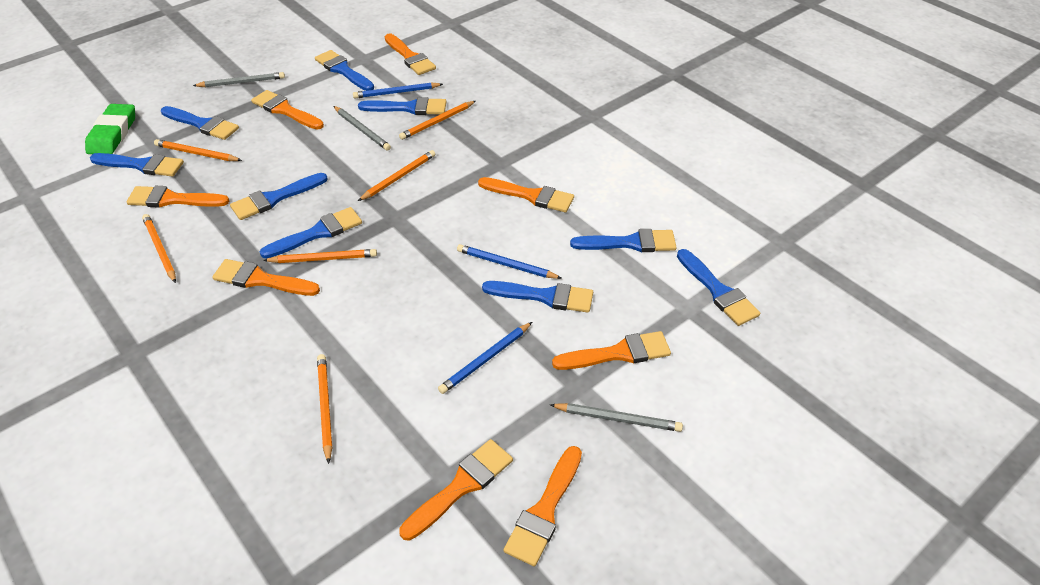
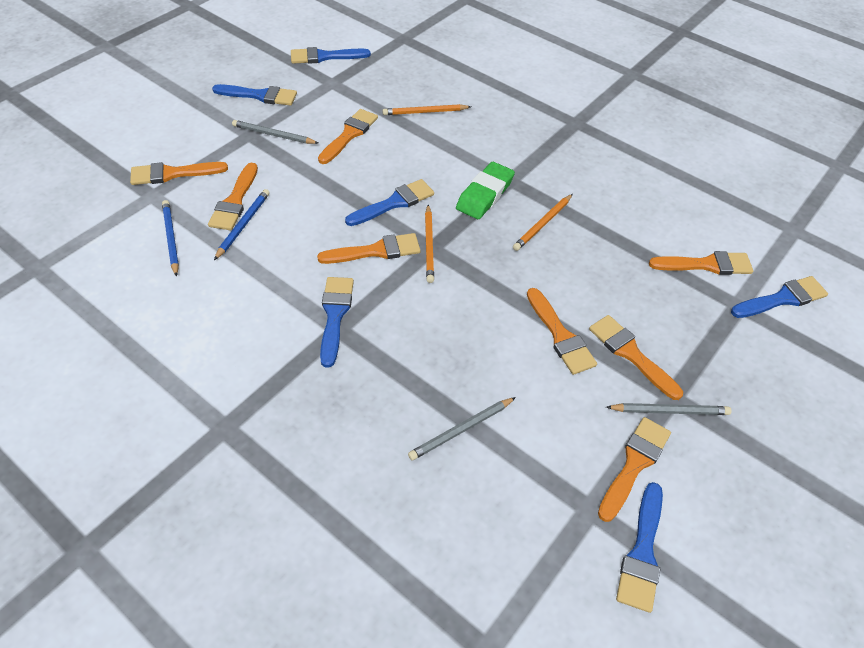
blue brush: 9 -> 6
blue pencil: 3 -> 2
orange pencil: 6 -> 3

